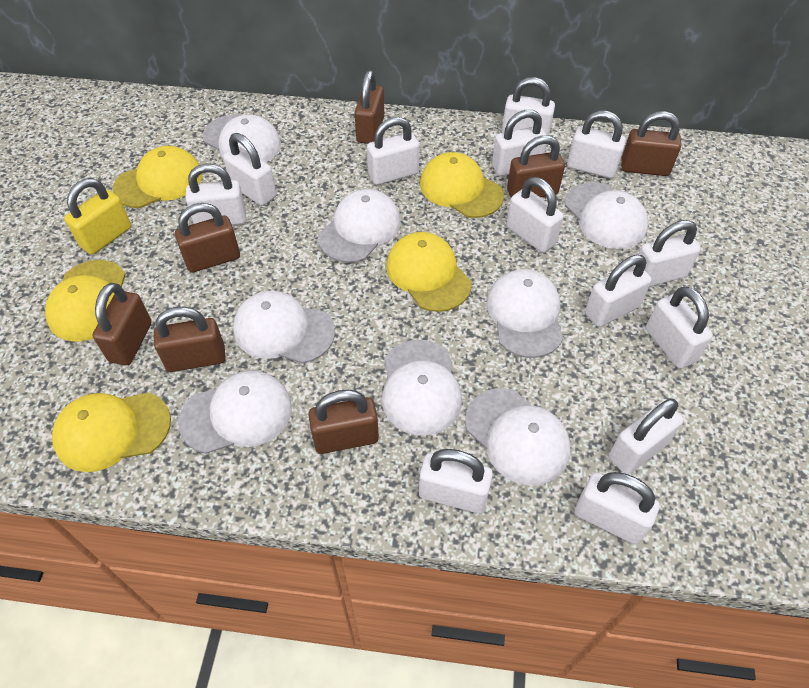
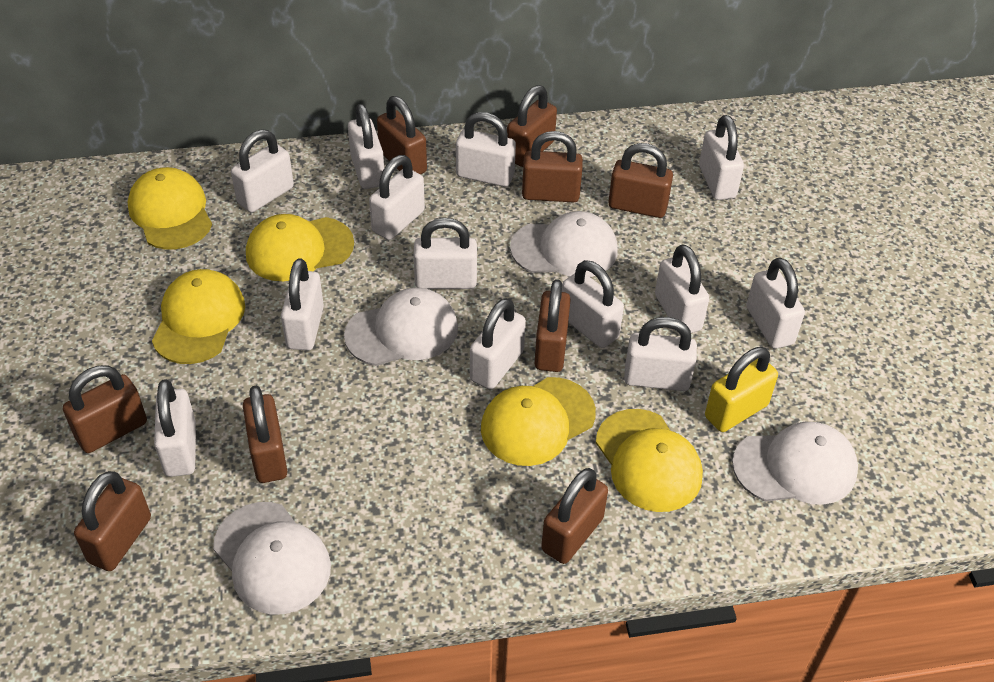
brown padlock: 7 -> 9
white cap: 8 -> 4

